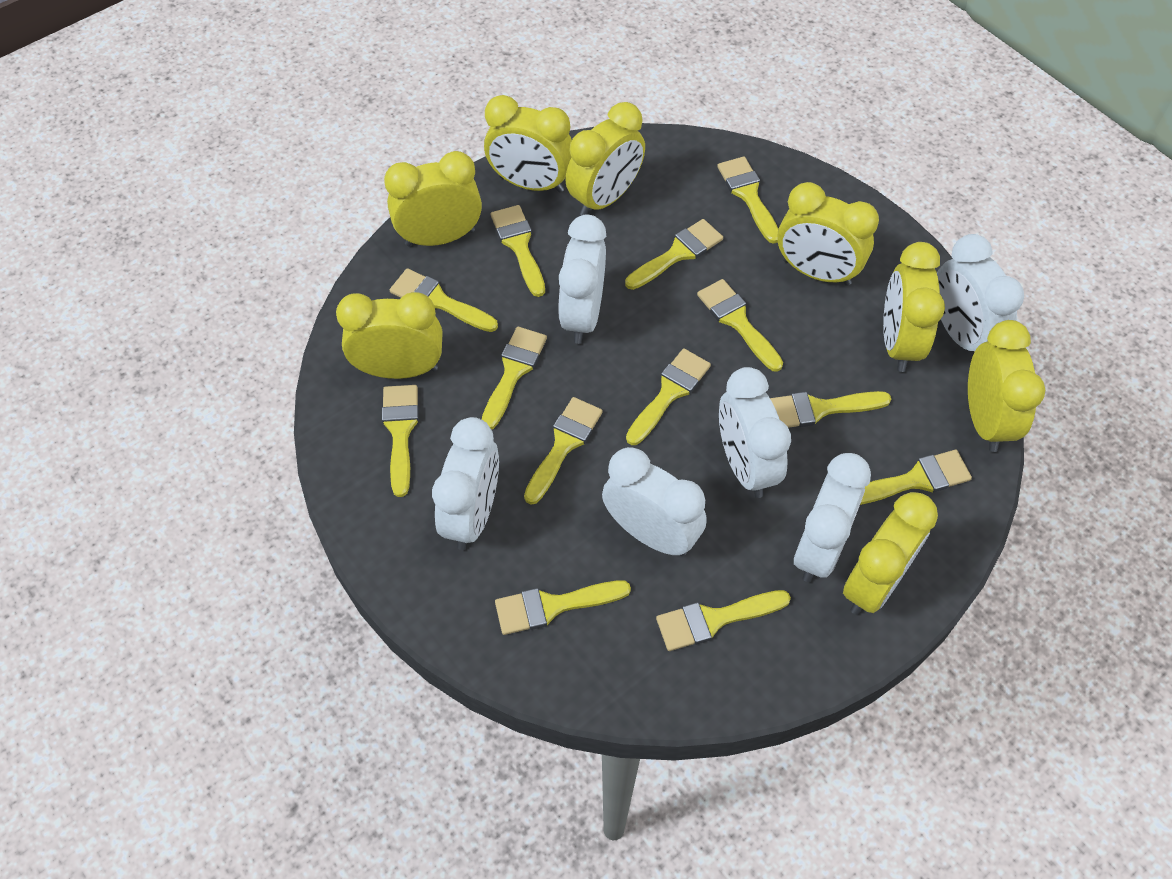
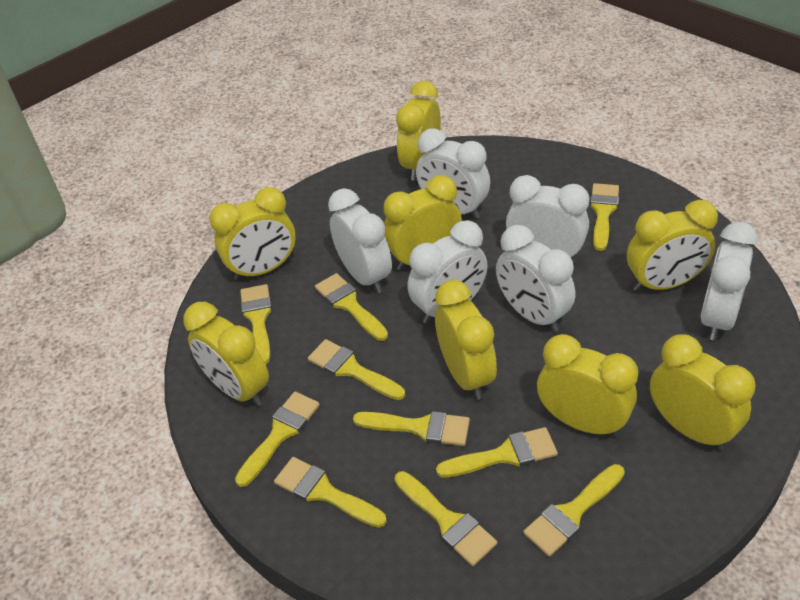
yellow brush: 13 -> 10

